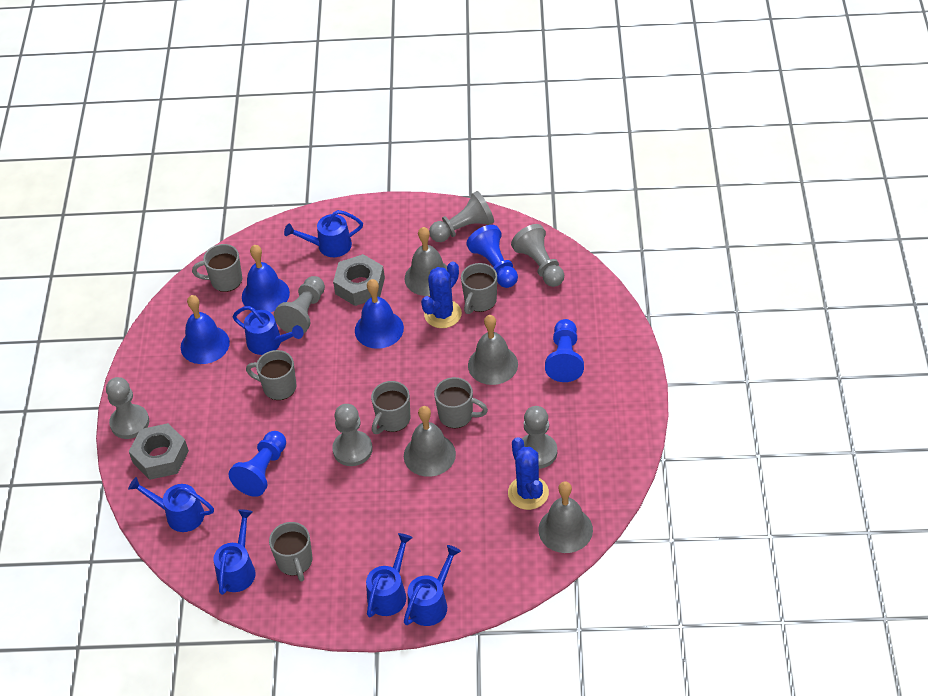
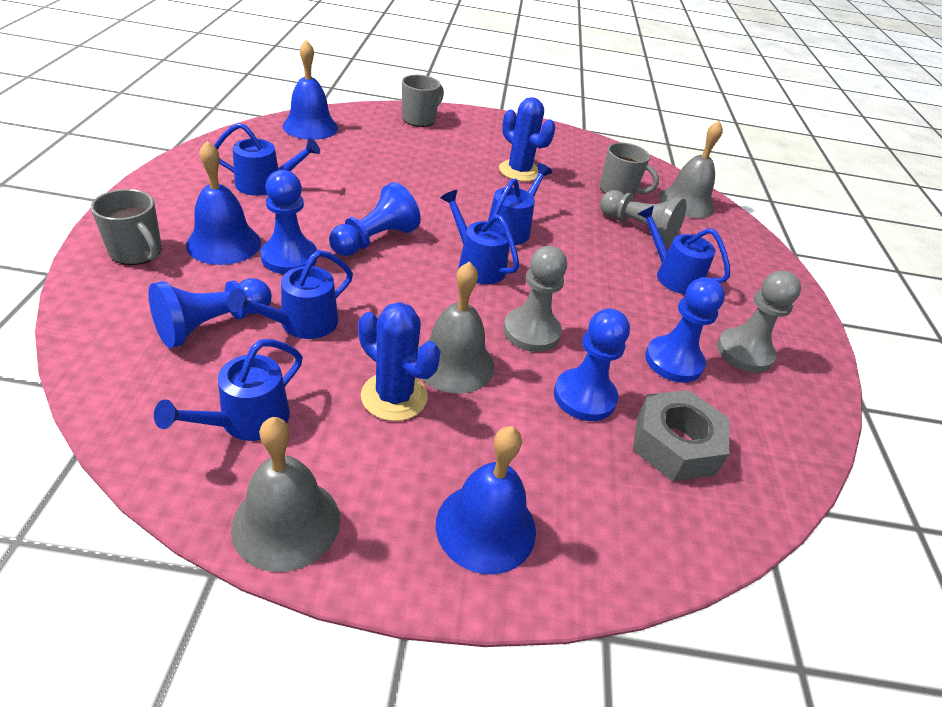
blue pawn: 3 -> 5
grey bell: 4 -> 3
grey mug: 6 -> 3
grey nut: 2 -> 1
grey pawn: 6 -> 3

